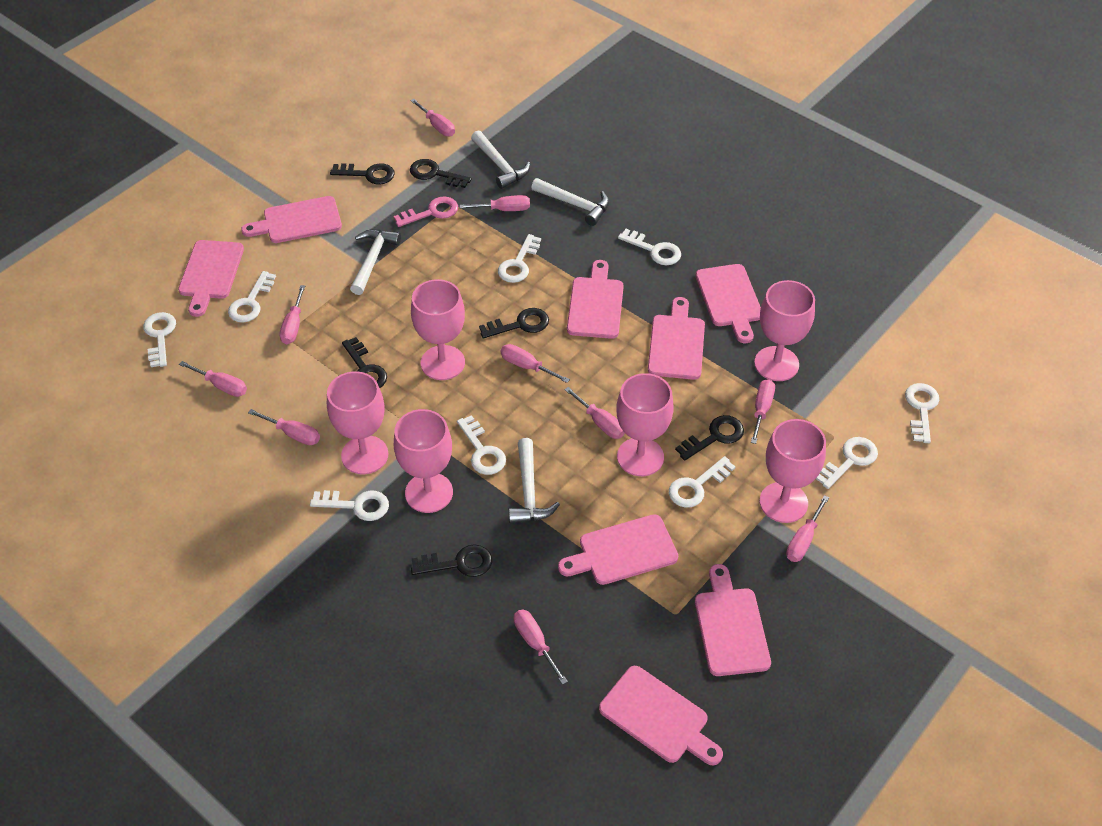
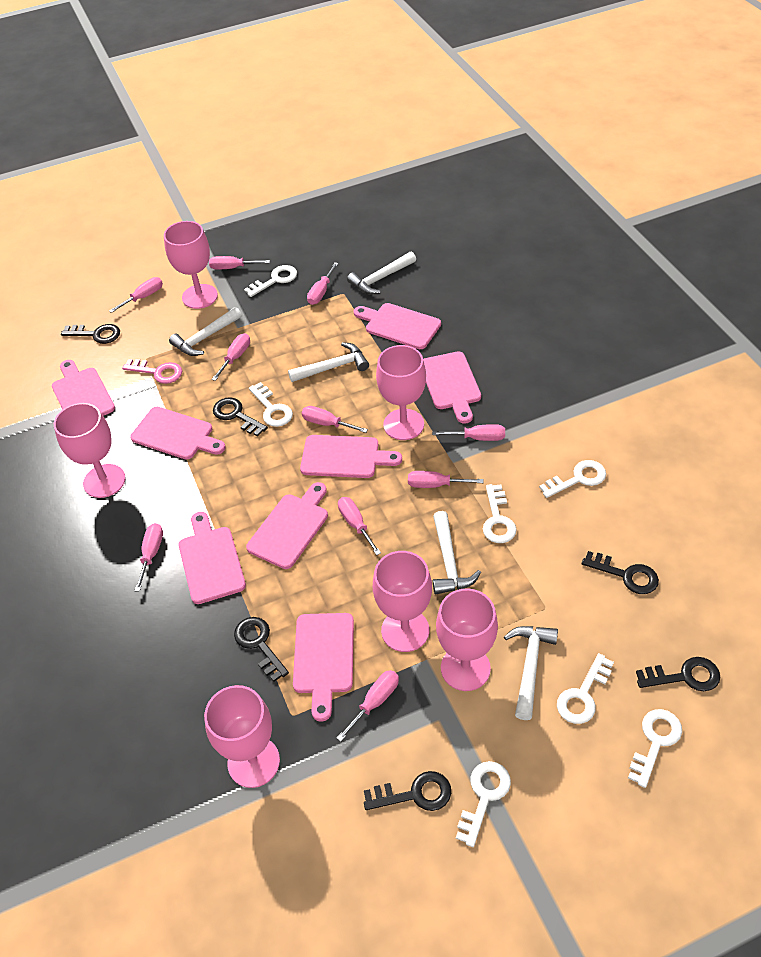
white hammer: 4 -> 5
white key: 9 -> 7

